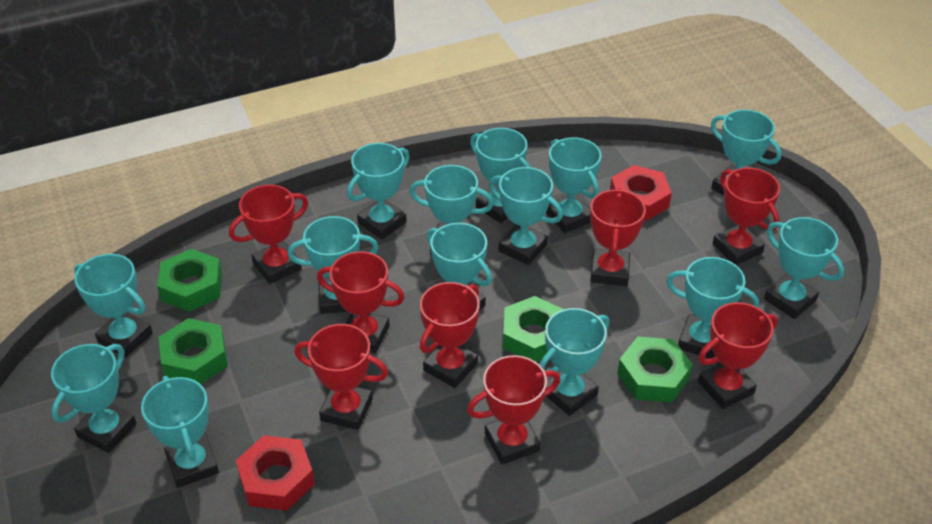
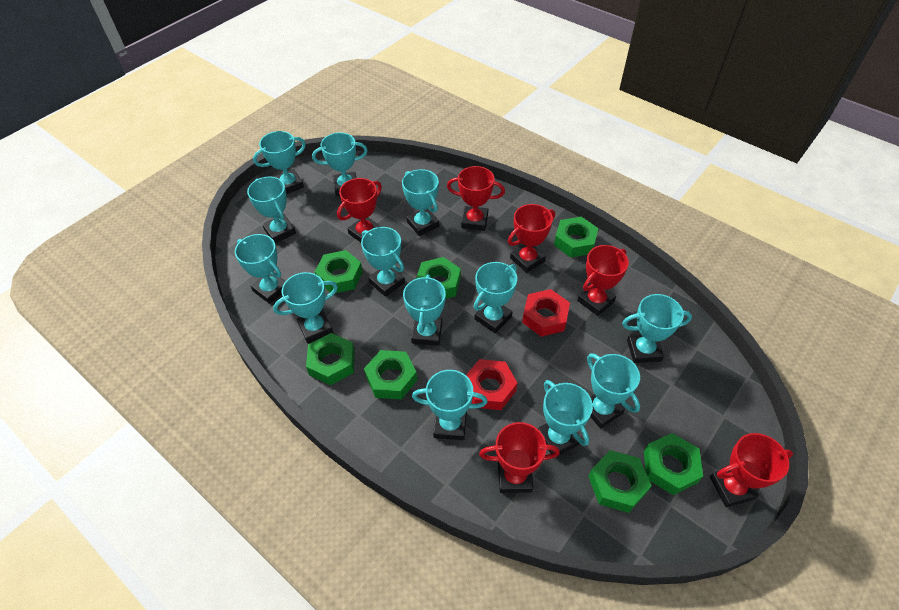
green nut: 4 -> 7
red trophy: 8 -> 6
turquoise trophy: 14 -> 13

